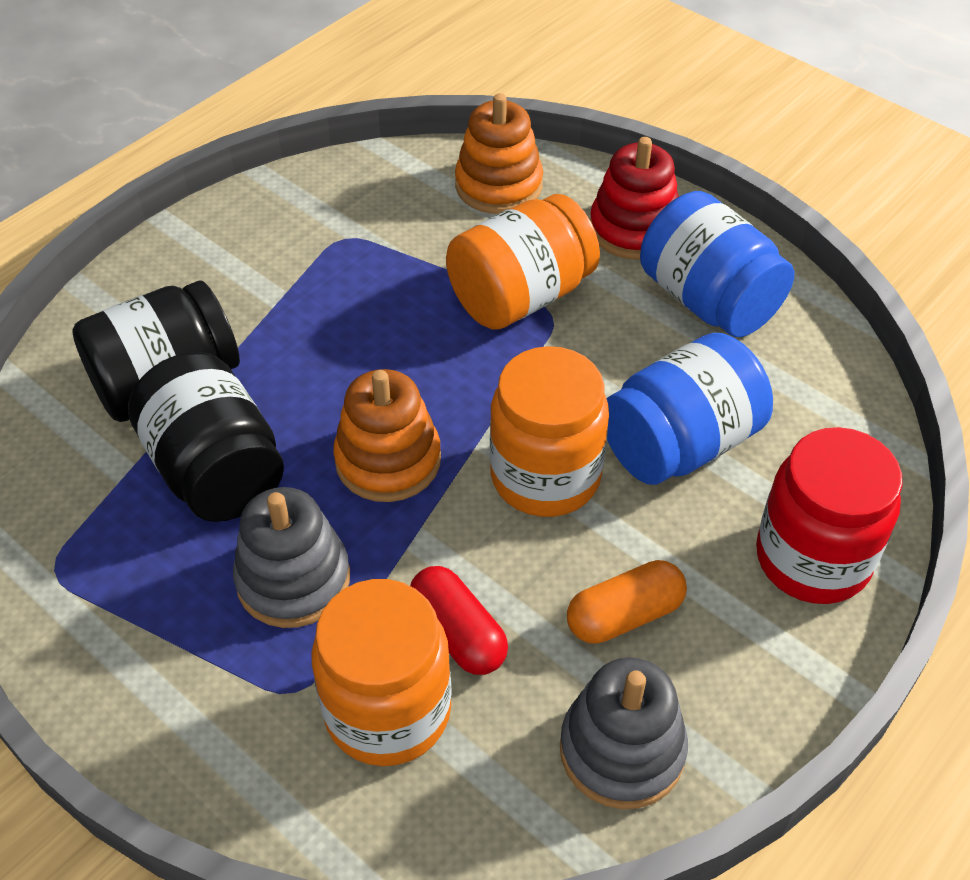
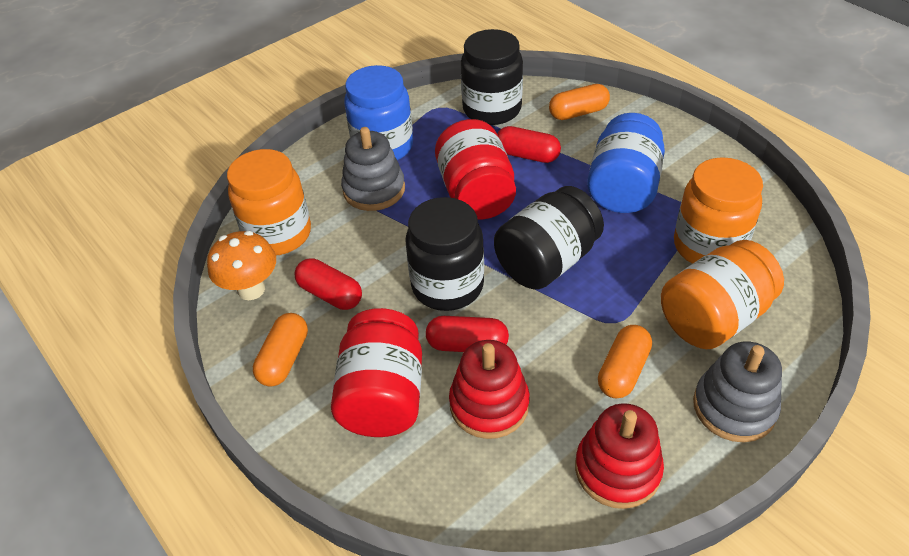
black jar: 2 -> 3
orange capsule: 1 -> 3
orange mushroom: 0 -> 1
orange stacking toy: 2 -> 0
red capsule: 1 -> 3
red jar: 1 -> 2
red stacking toy: 1 -> 2

